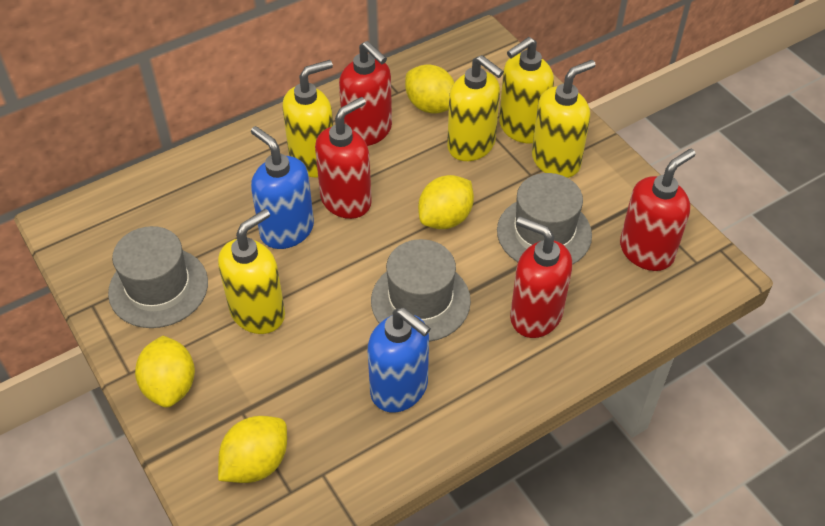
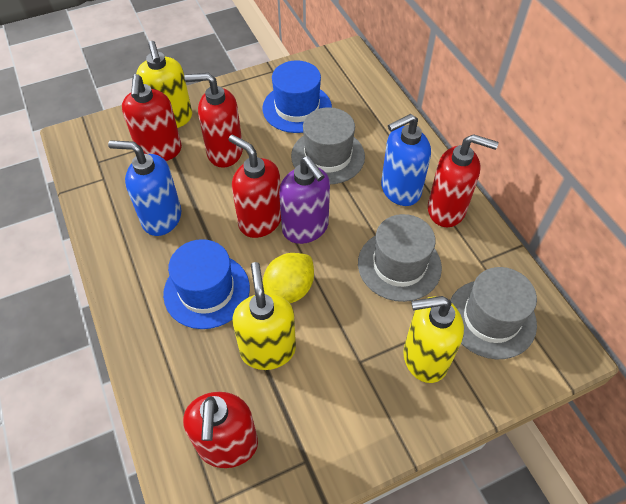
blue hat: 0 -> 2
purple soap dispenser: 0 -> 1
red soap dispenser: 4 -> 5
yellow lemon: 4 -> 1
yellow soap dispenser: 5 -> 3

